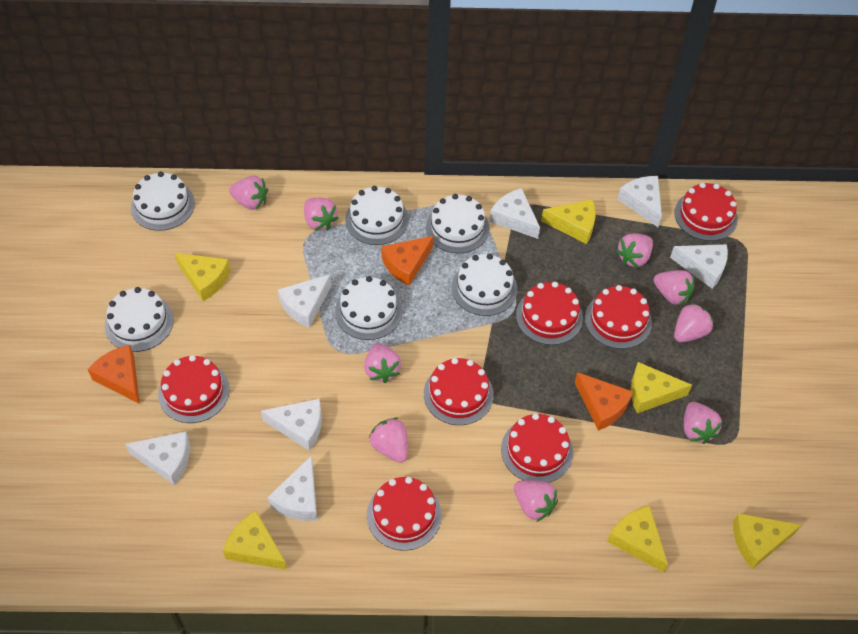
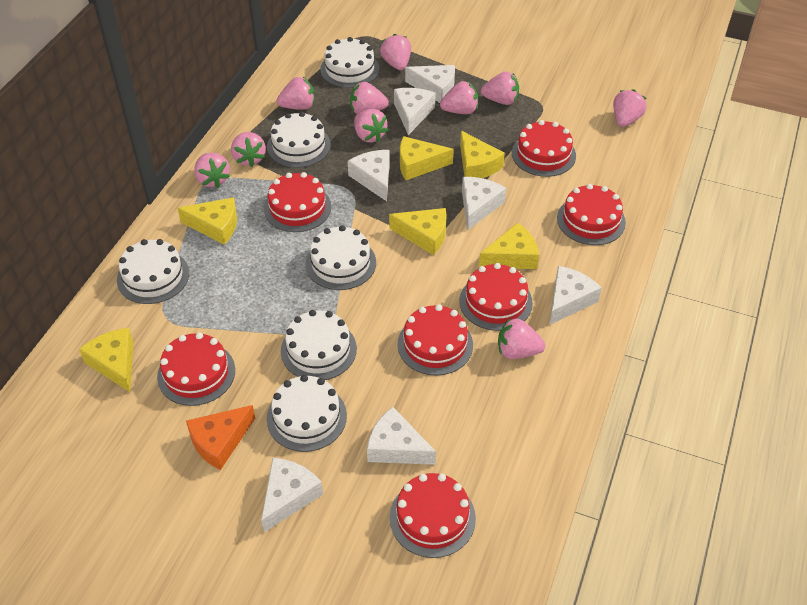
orange cheese: 3 -> 1
pink strawberry: 9 -> 10

